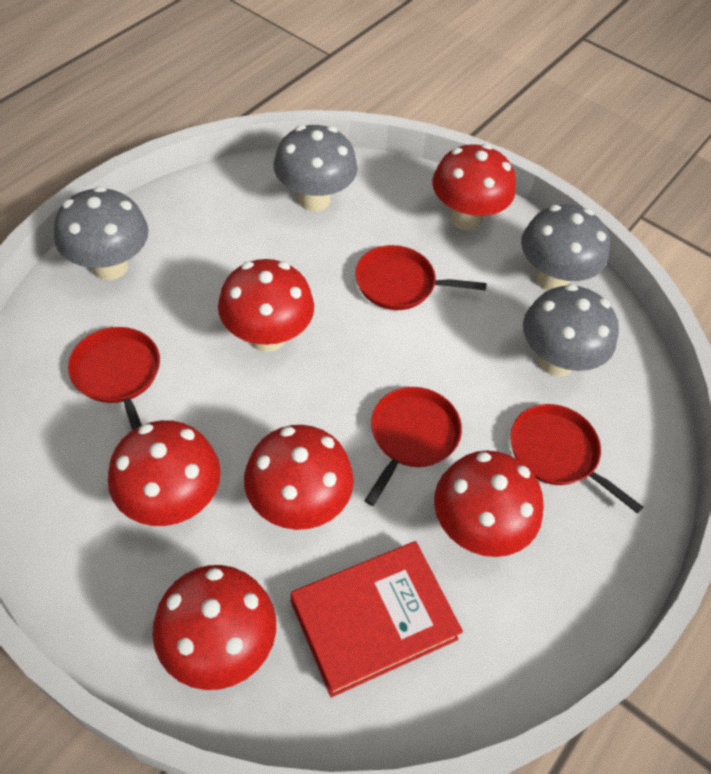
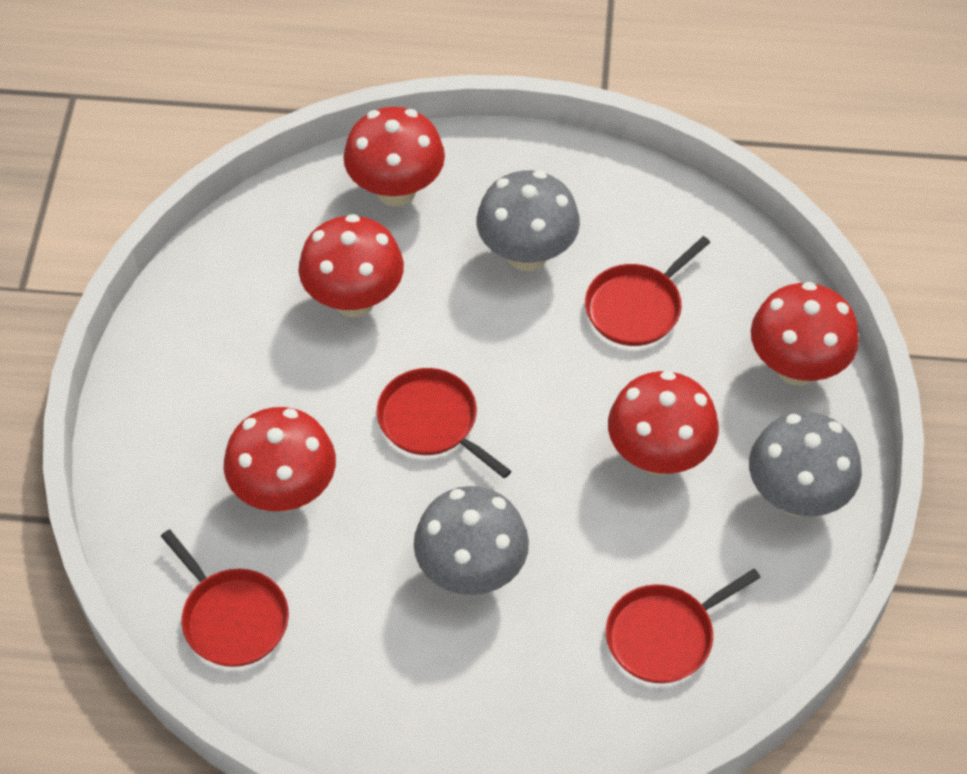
grey mushroom: 4 -> 3
red book: 1 -> 0
red mushroom: 6 -> 5

